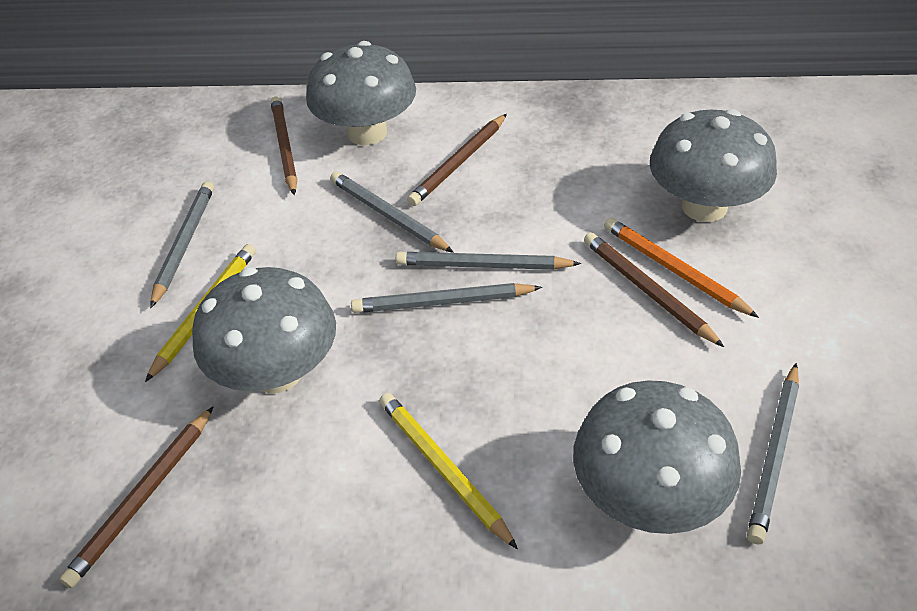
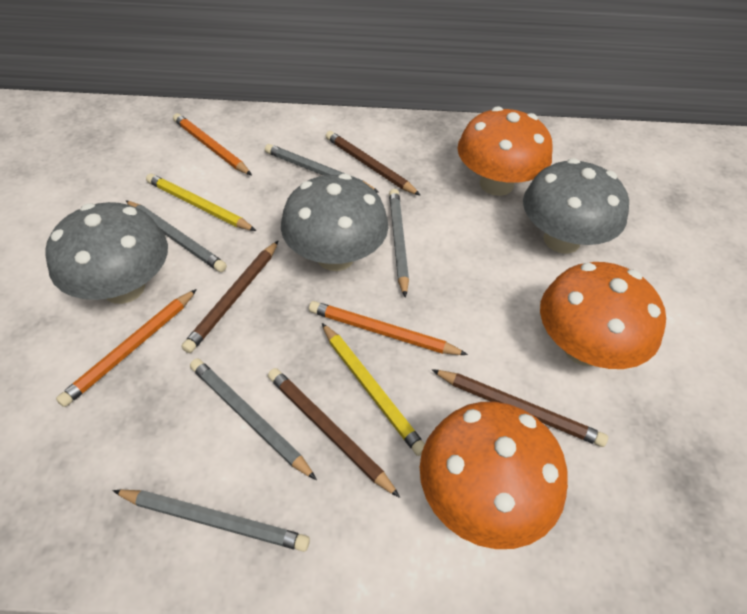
grey mushroom: 4 -> 3
orange mushroom: 0 -> 3
orange pencil: 1 -> 3

